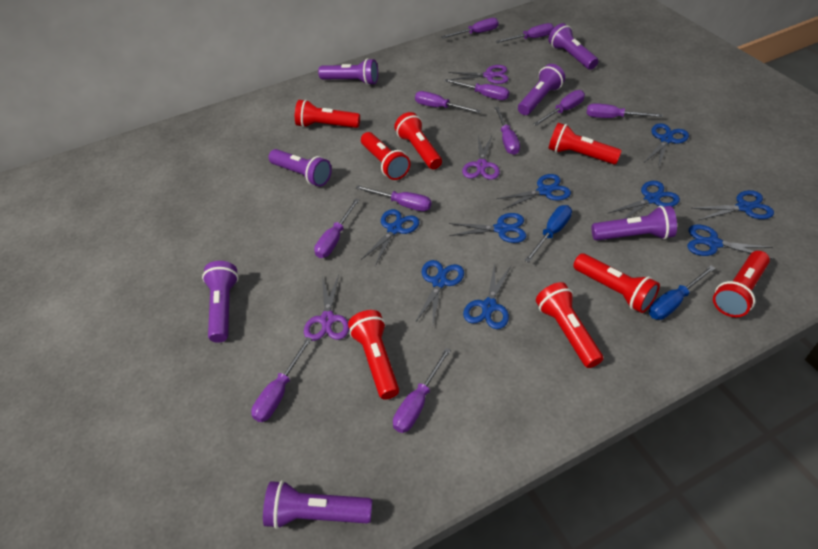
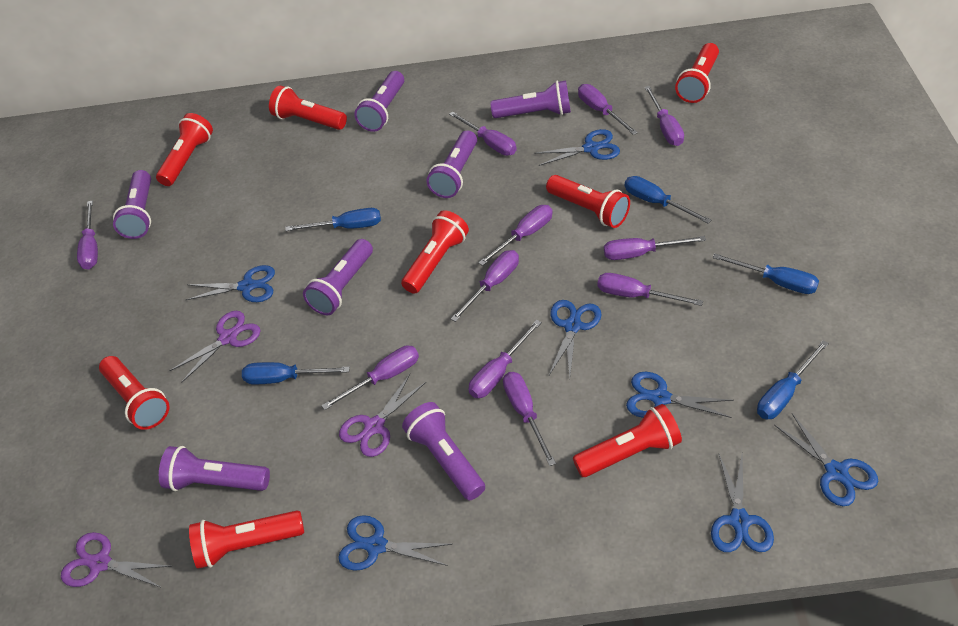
blue scissors: 9 -> 7
blue screwdriver: 2 -> 5

